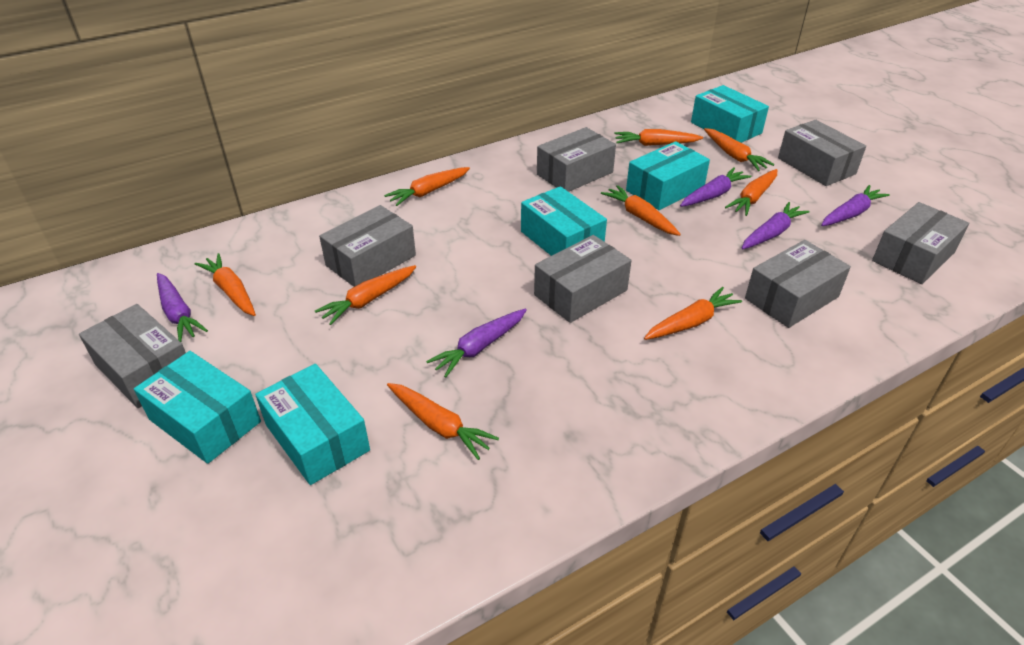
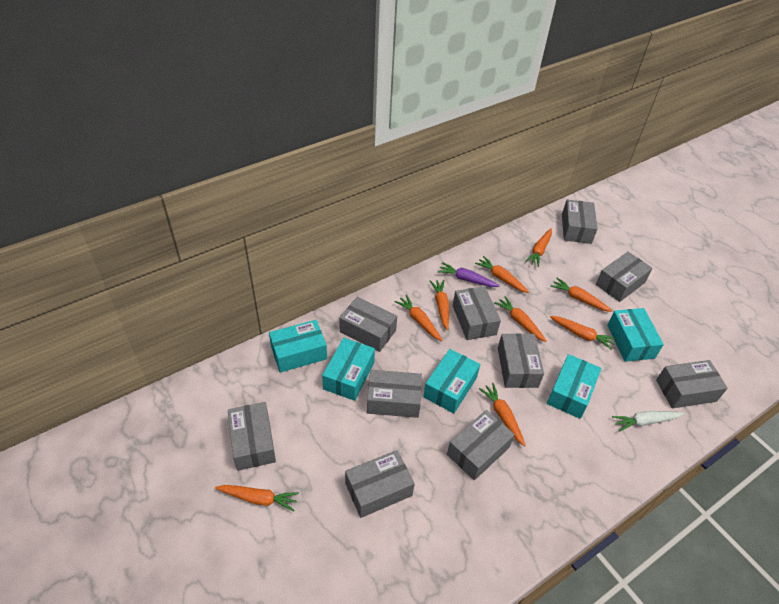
grey box: 7 -> 10
purple carrot: 5 -> 1
white carrot: 0 -> 1

